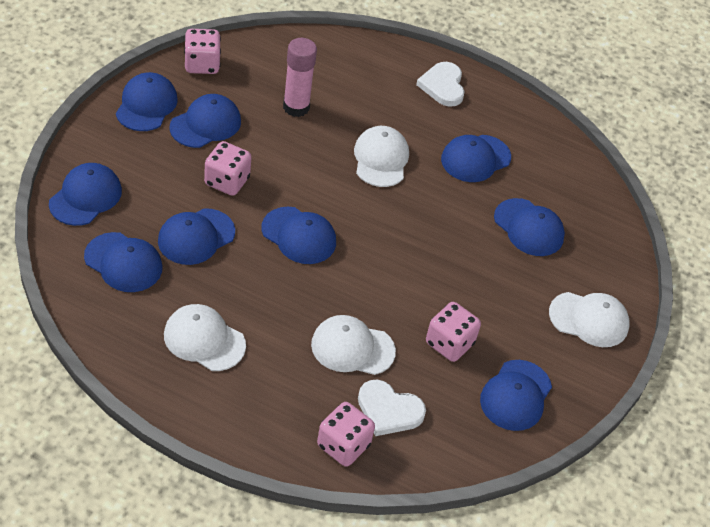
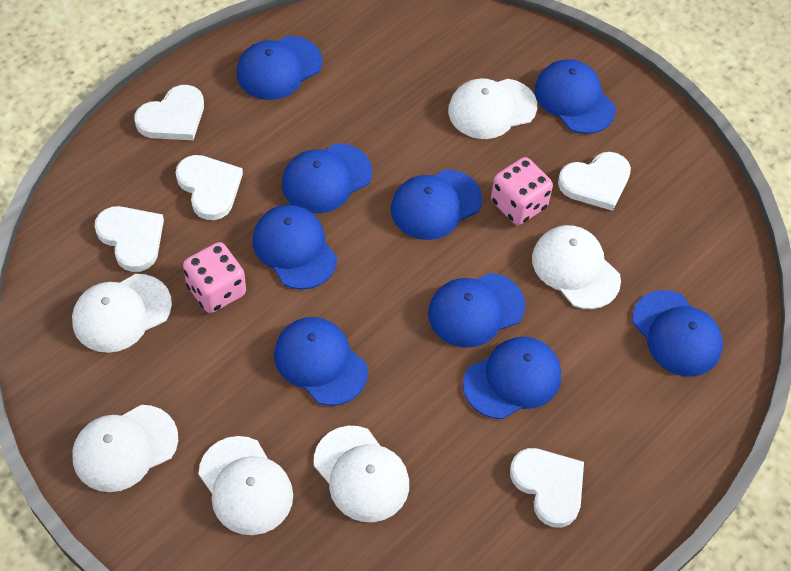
pink dice: 4 -> 2
pink glue stick: 1 -> 0
white cap: 4 -> 6
white heart: 2 -> 5

